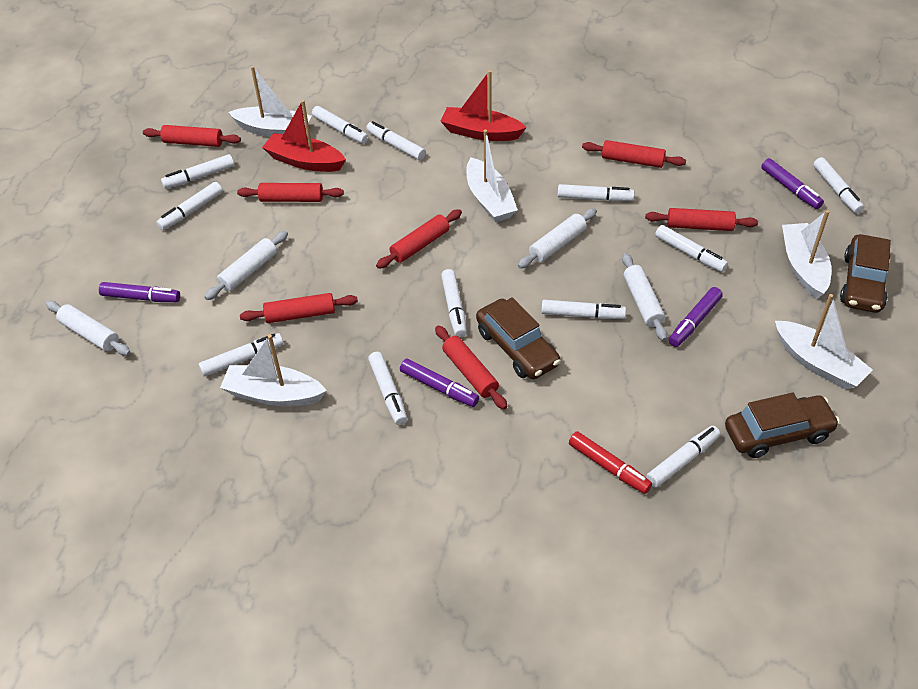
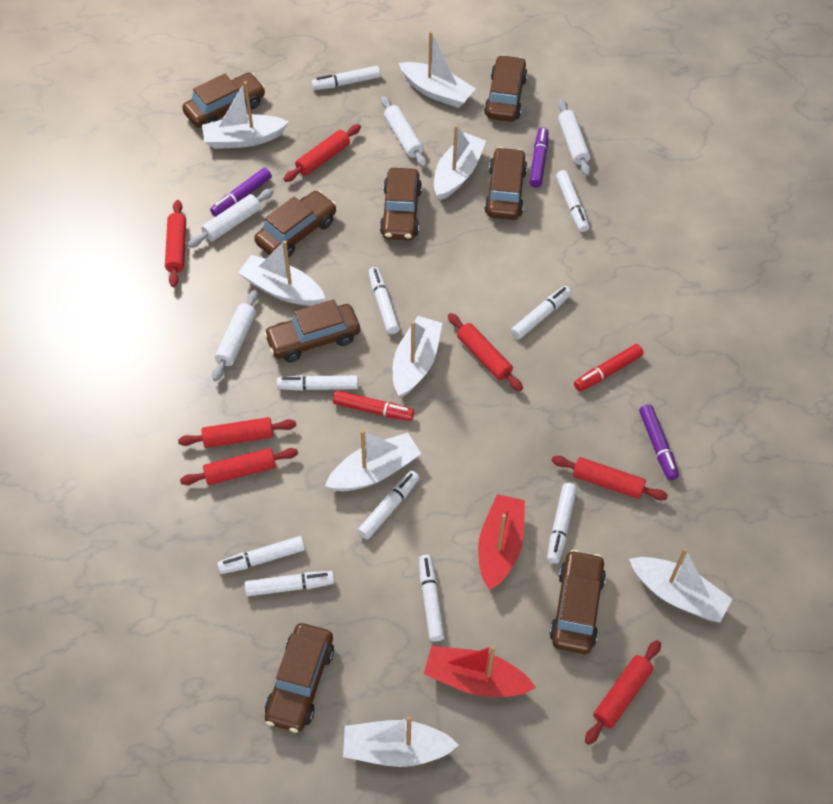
brown car: 3 -> 8
purple marker: 4 -> 3
red marker: 1 -> 2
white boat: 5 -> 8
white marker: 12 -> 10

